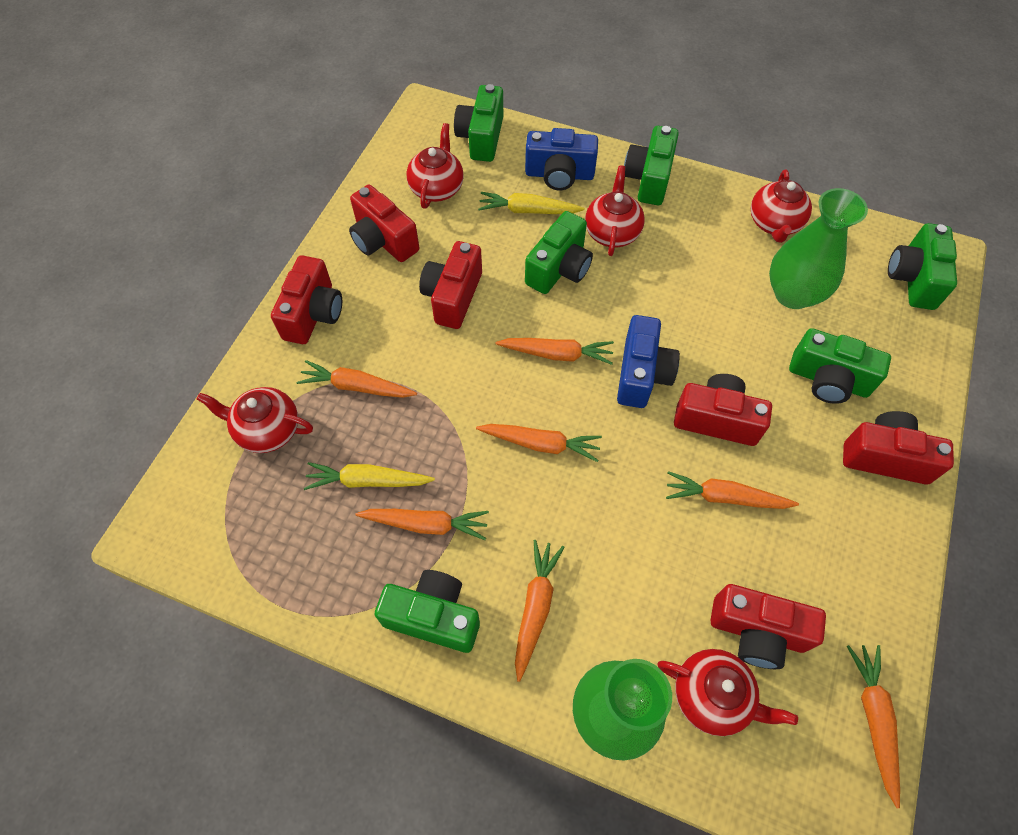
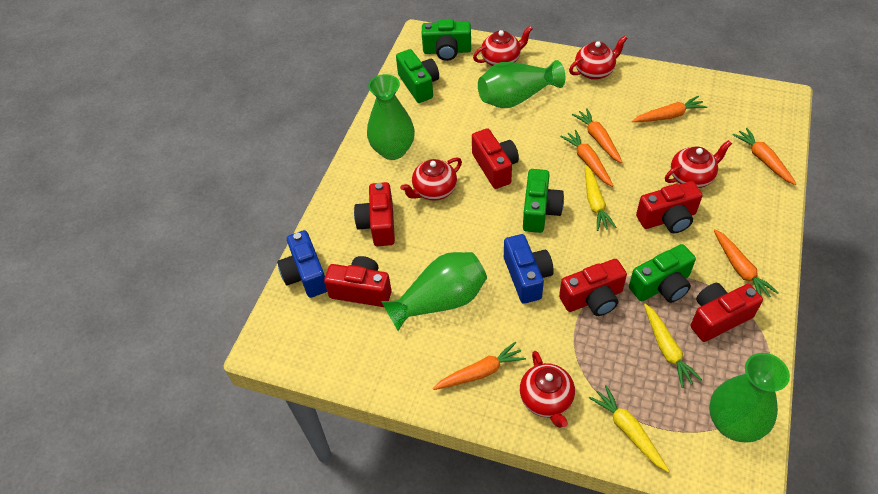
green camera: 6 -> 4
green vase: 2 -> 4
orange carrot: 7 -> 6
yellow carrot: 2 -> 3

